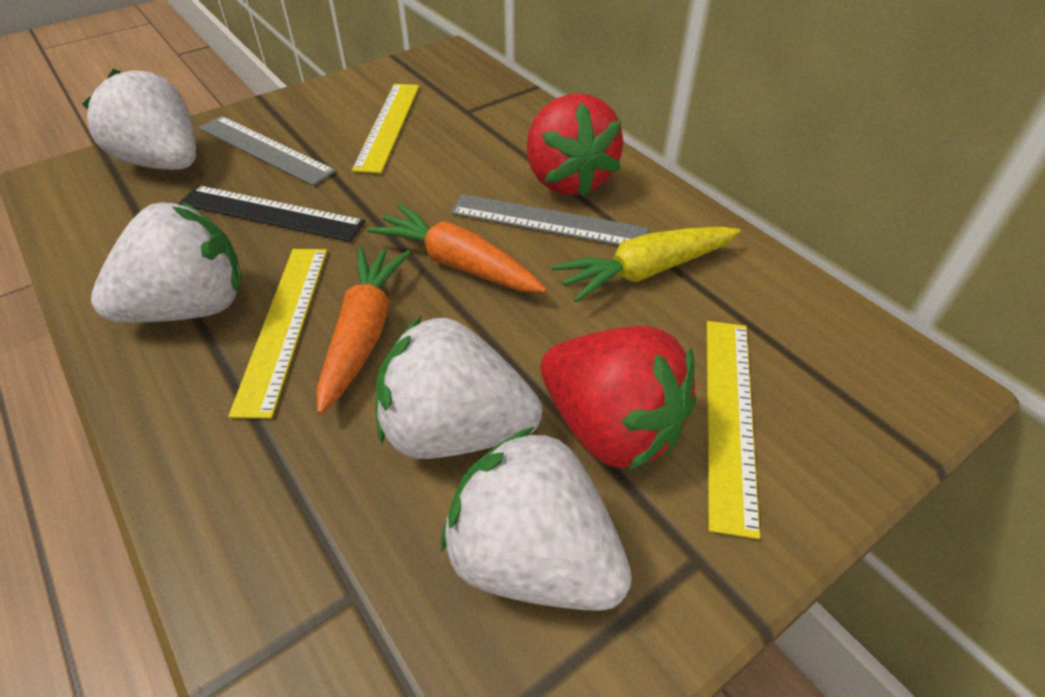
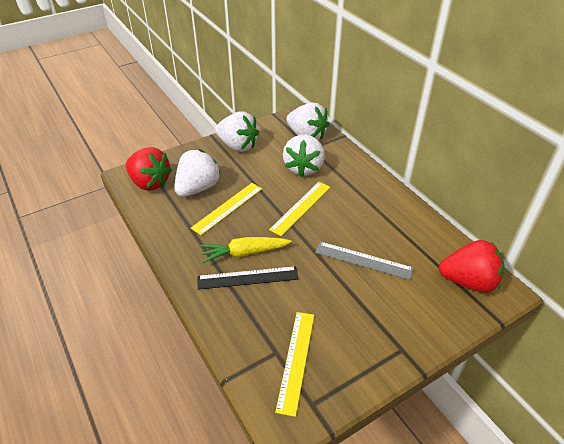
grey ruler: 2 -> 1
orange carrot: 2 -> 0

